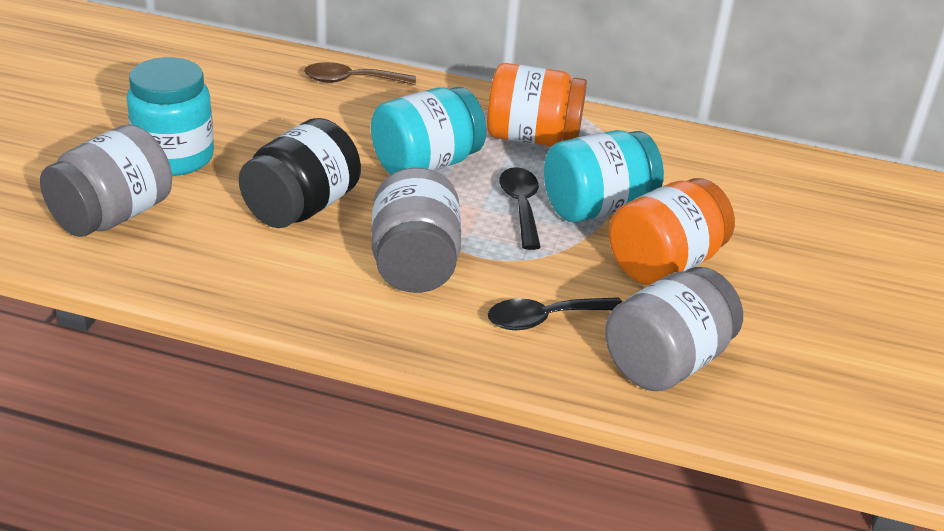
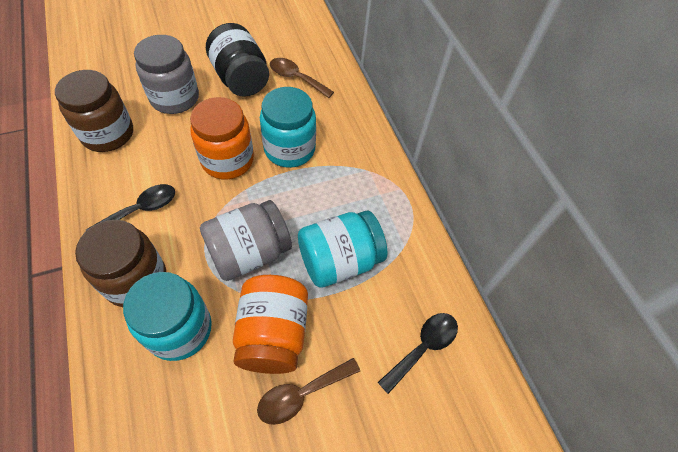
brown jar: 0 -> 2
brown spoon: 1 -> 2
grey jar: 3 -> 2

